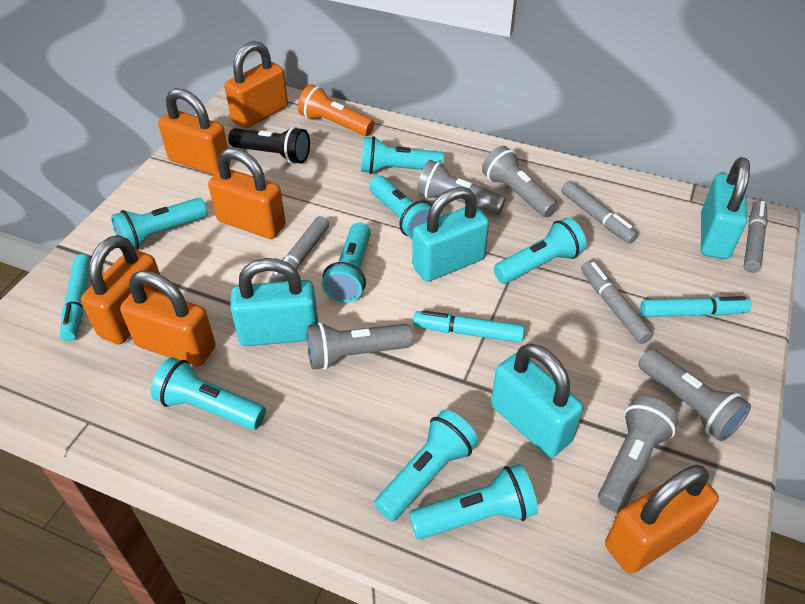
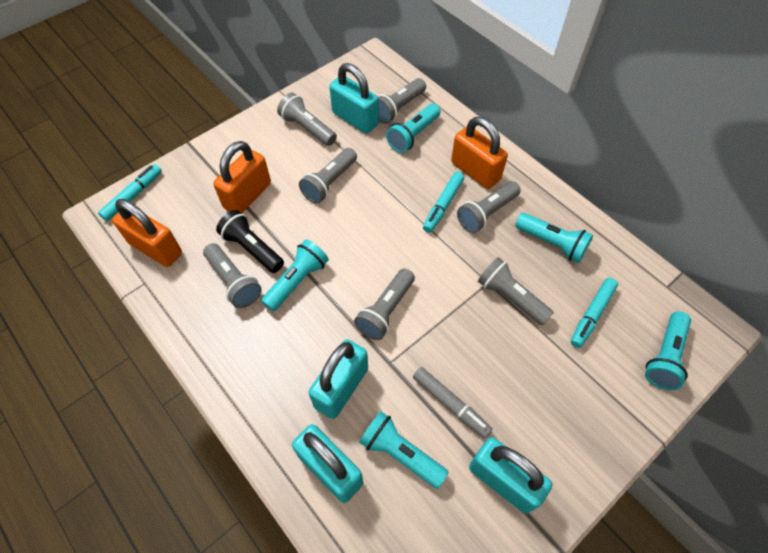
grey flashlight: 5 -> 7
grey marker: 4 -> 1
orange flashlight: 1 -> 0
orange padlock: 6 -> 3
turquoise flashlight: 8 -> 5

